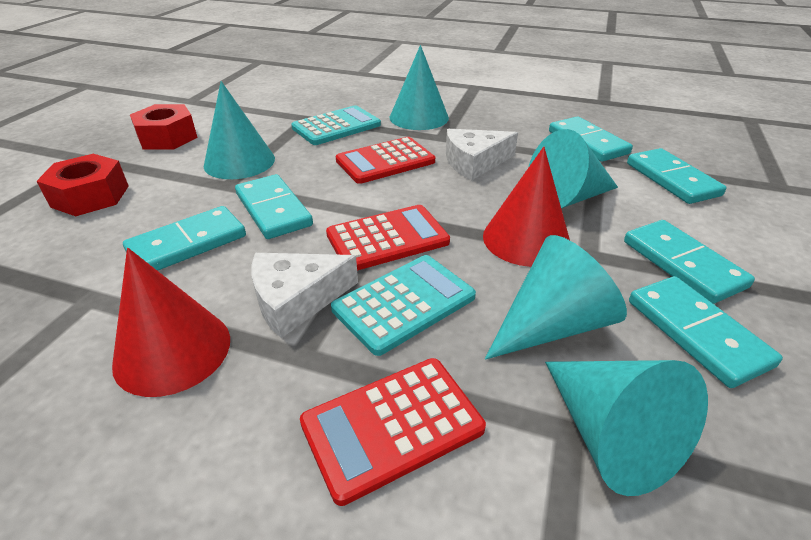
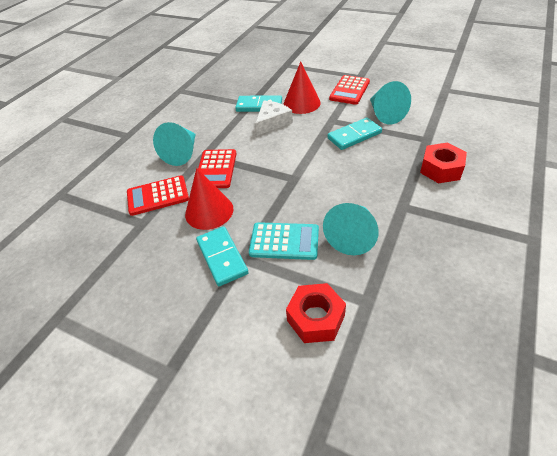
turquoise calculator: 2 -> 1
turquoise cone: 5 -> 3
turquoise domino: 6 -> 3
white cheese: 2 -> 1

